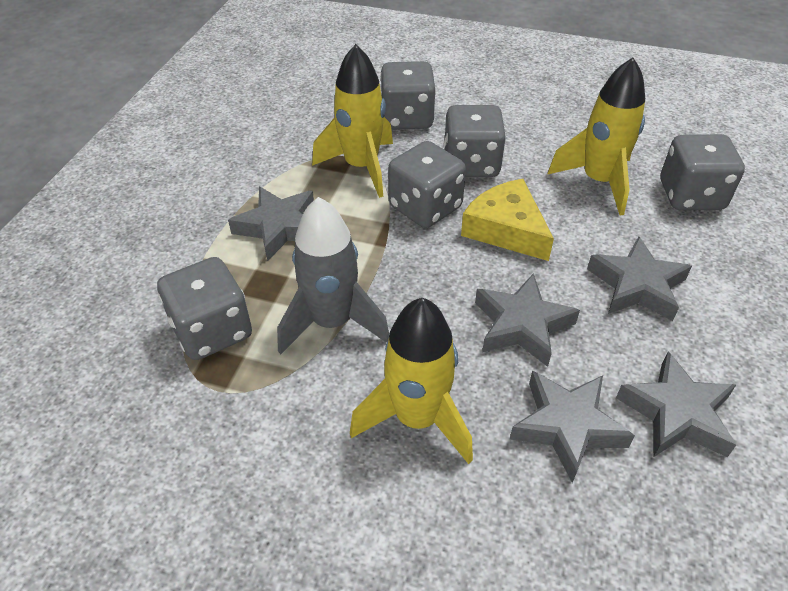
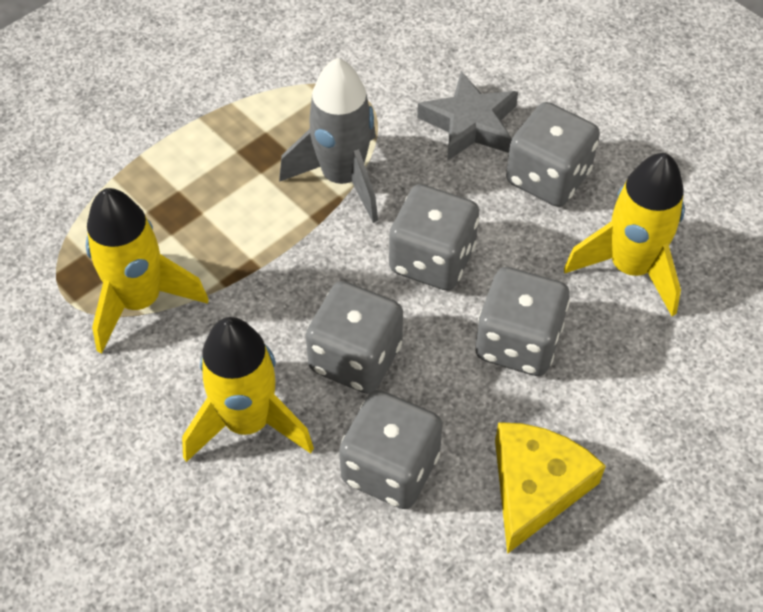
grey star: 5 -> 1

